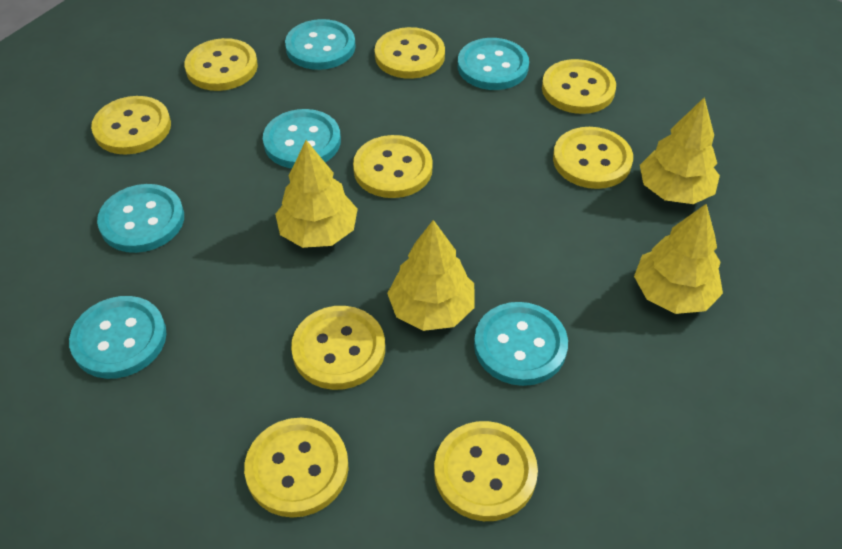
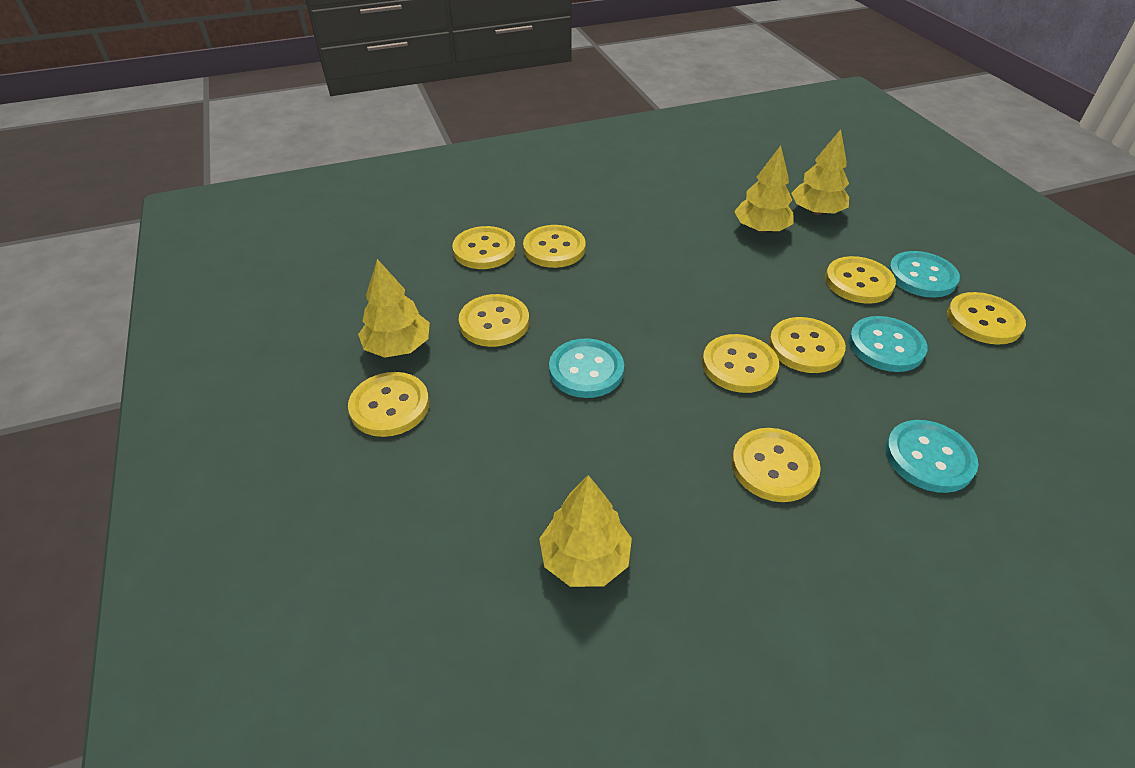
turquoise button: 6 -> 4

